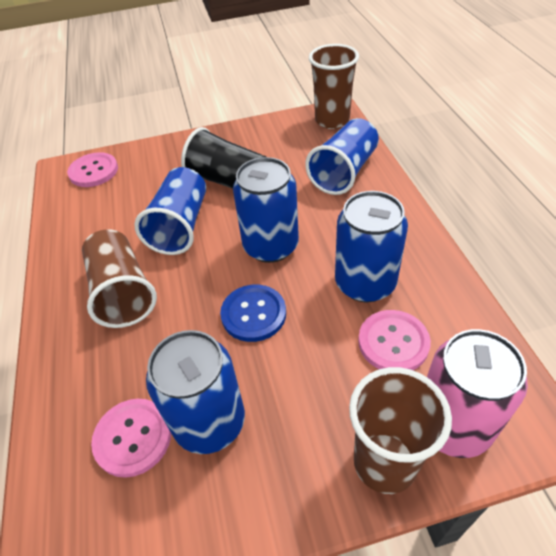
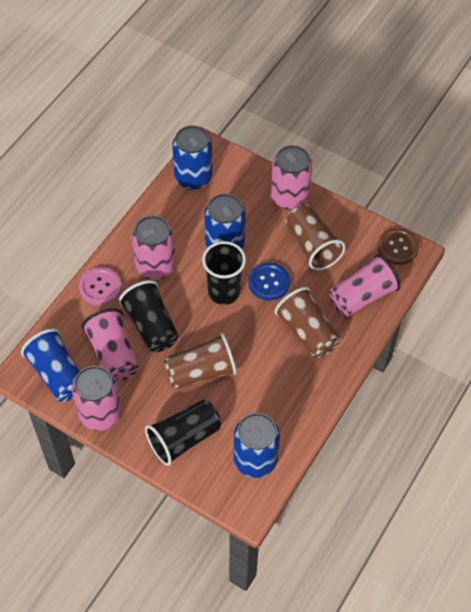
black cup: 1 -> 3
blue cup: 2 -> 1
brown button: 0 -> 1
pink button: 3 -> 1
pink can: 1 -> 3
pink cup: 0 -> 2

